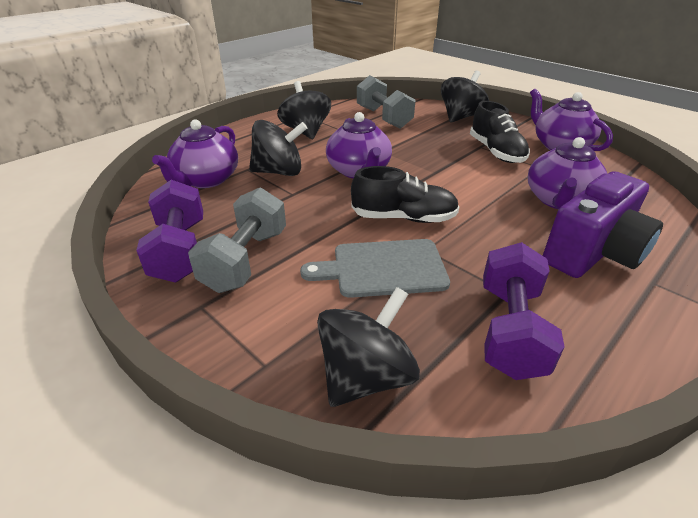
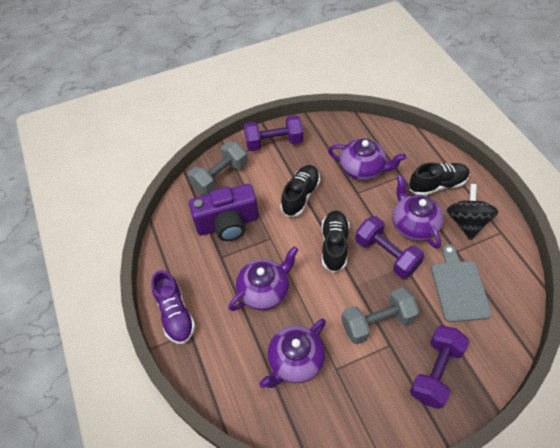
black shoe: 2 -> 3
black spinning top: 4 -> 1
purple dumbbell: 2 -> 3
purple shoe: 0 -> 1

